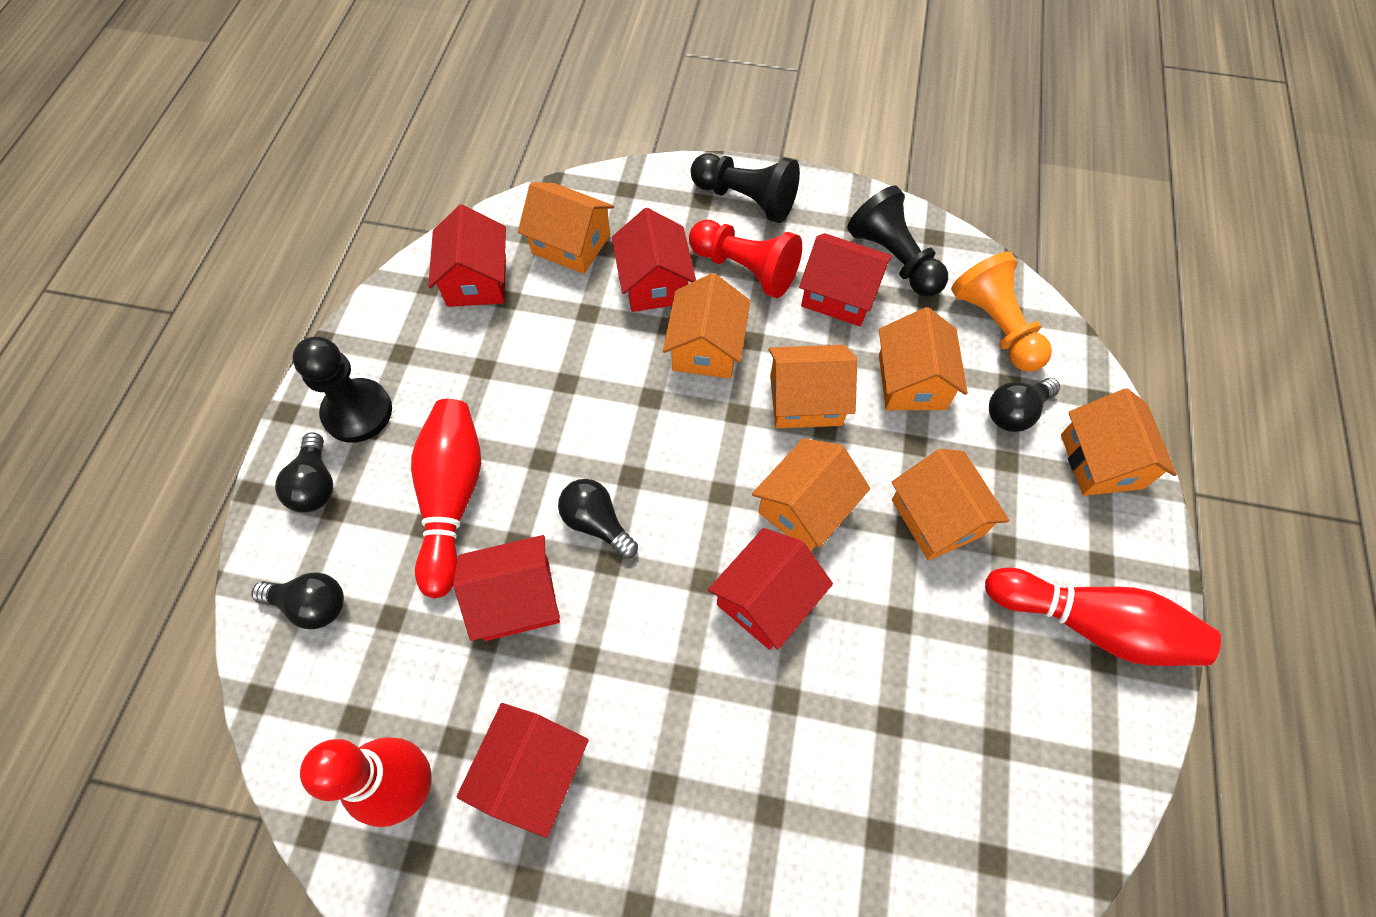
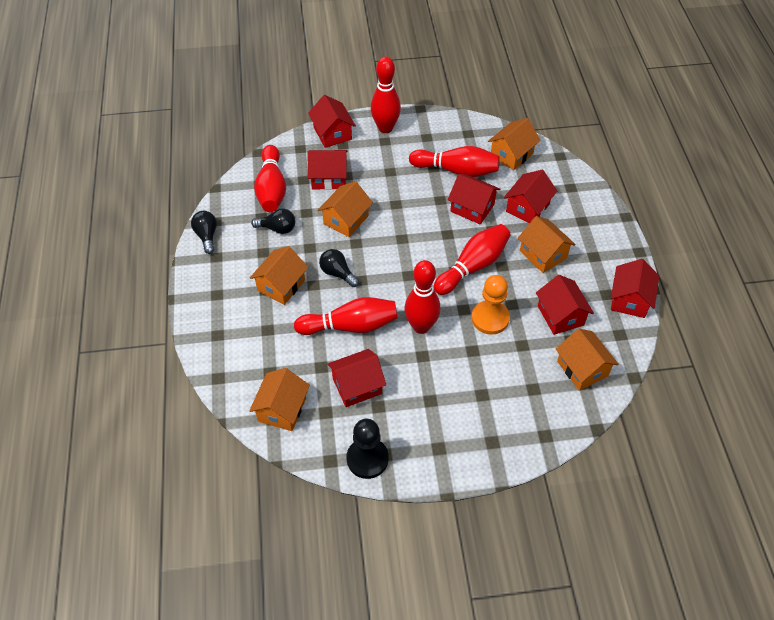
black light bulb: 4 -> 3
black pawn: 3 -> 1
orange house: 7 -> 6
red bowling pin: 3 -> 6
red house: 6 -> 7
red pawn: 1 -> 0

